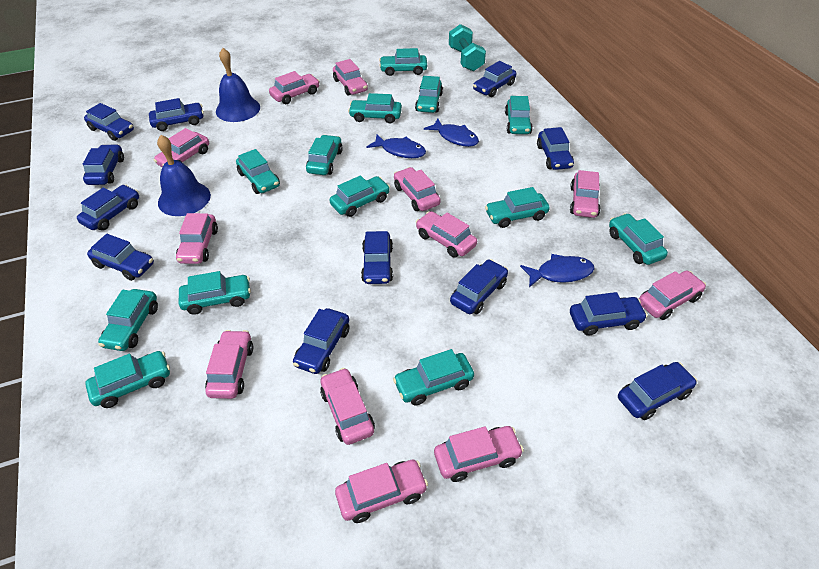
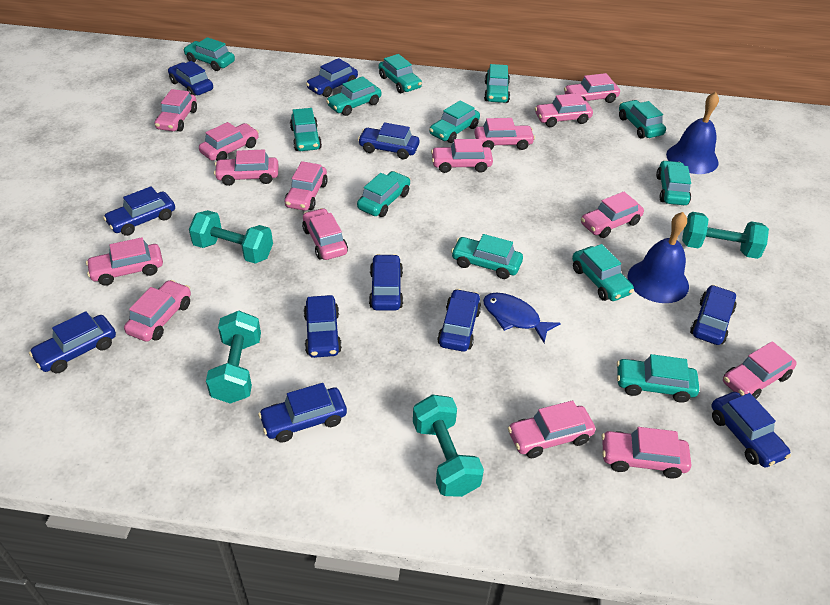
blue car: 12 -> 11
blue fish: 3 -> 1
pink car: 12 -> 15
turquoise car: 13 -> 12
turquoise dumbbell: 1 -> 4

